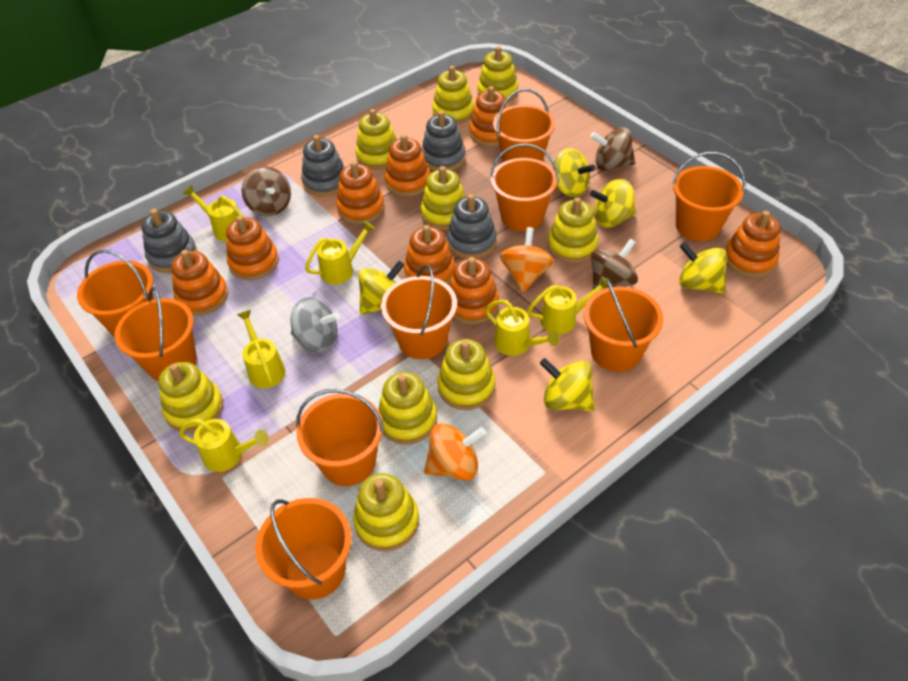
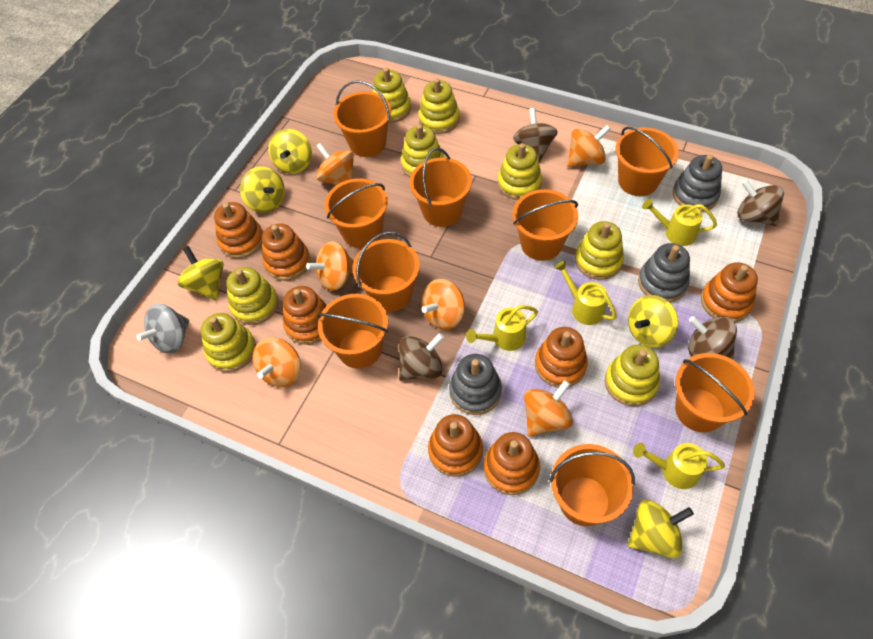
brown spinning top: 3 -> 4
grey stacking toy: 4 -> 3
orange spinning top: 2 -> 6
orange stacking toy: 8 -> 7
yellow stacking toy: 9 -> 8
yellow watering can: 6 -> 4

